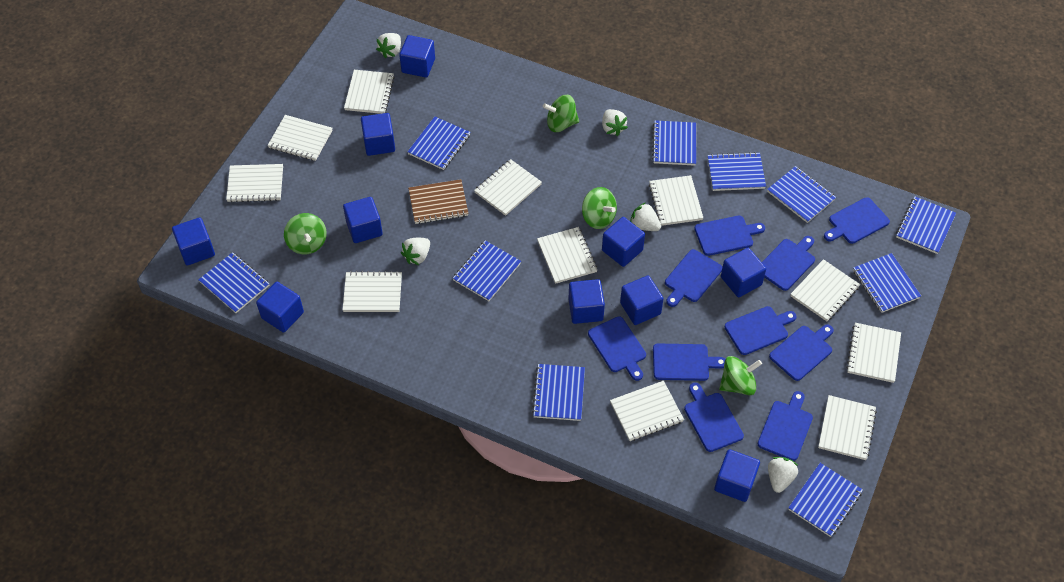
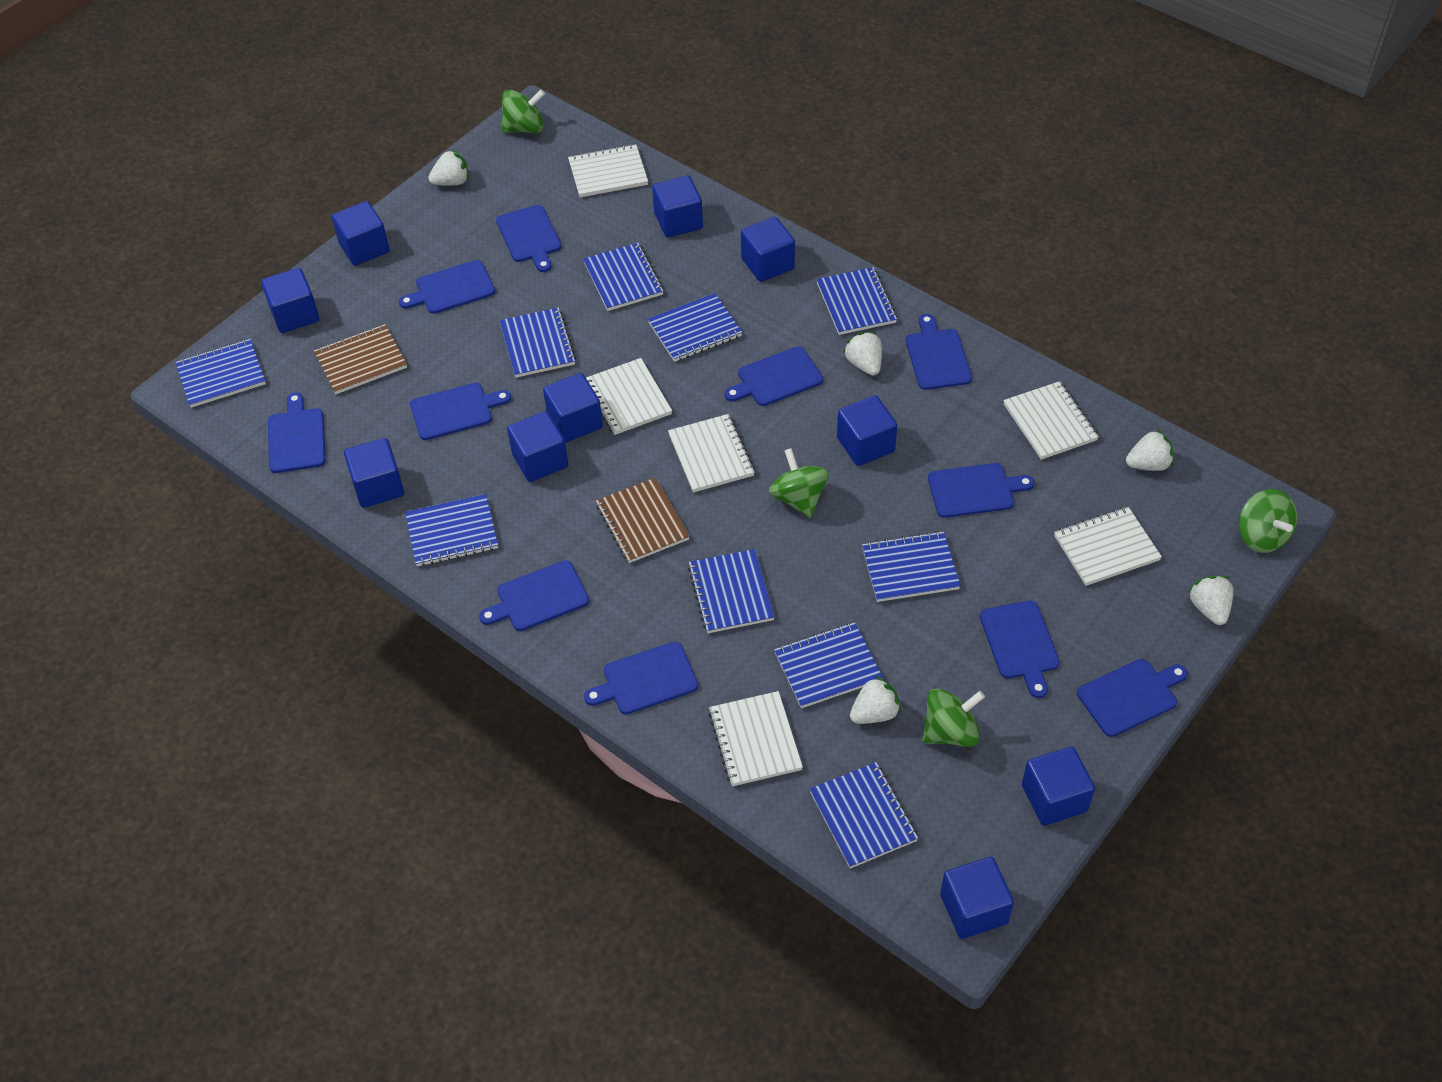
blue cutting board: 10 -> 11
brown notebook: 1 -> 2
white notebook: 11 -> 6

